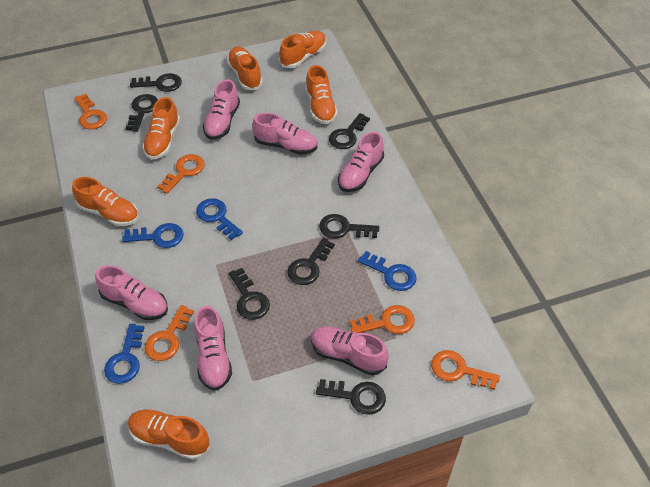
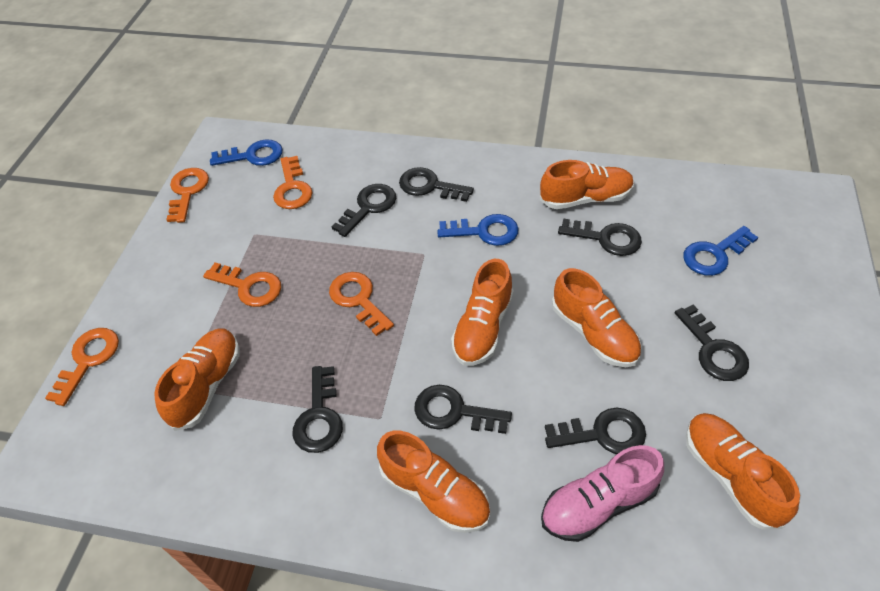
blue key: 4 -> 3
pink shoe: 6 -> 1

